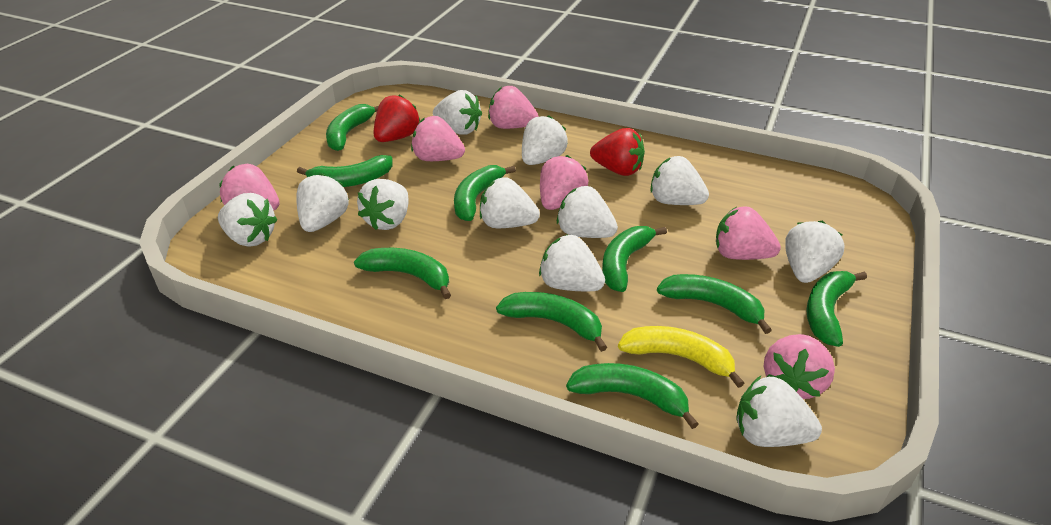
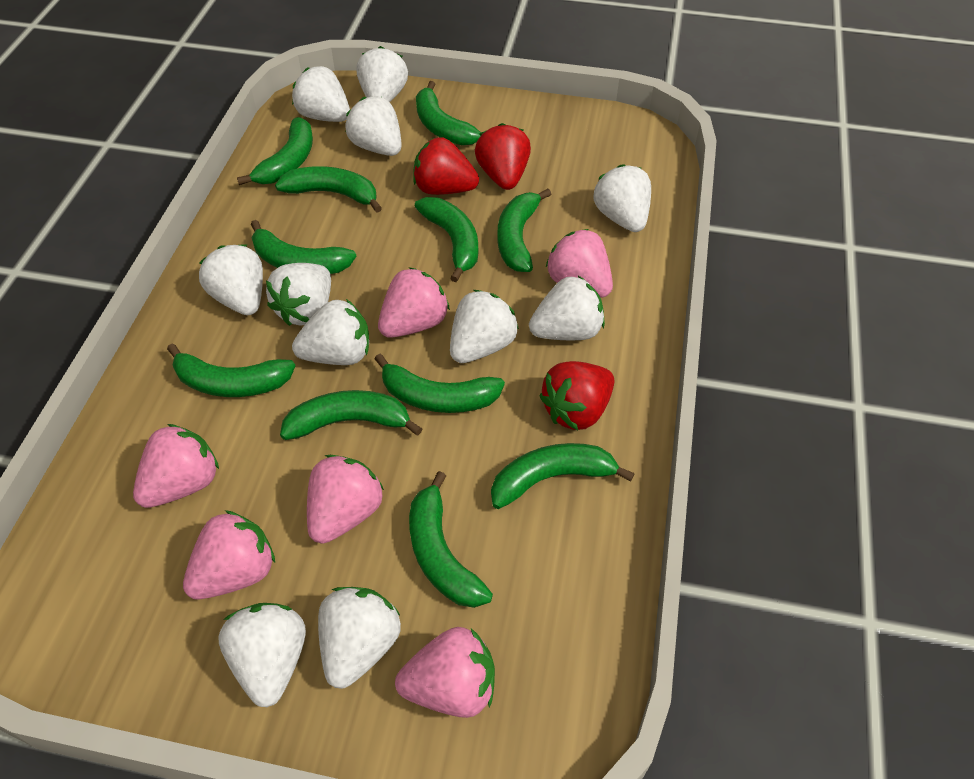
green banana: 9 -> 11
red strawberry: 2 -> 3
yellow banana: 1 -> 0

